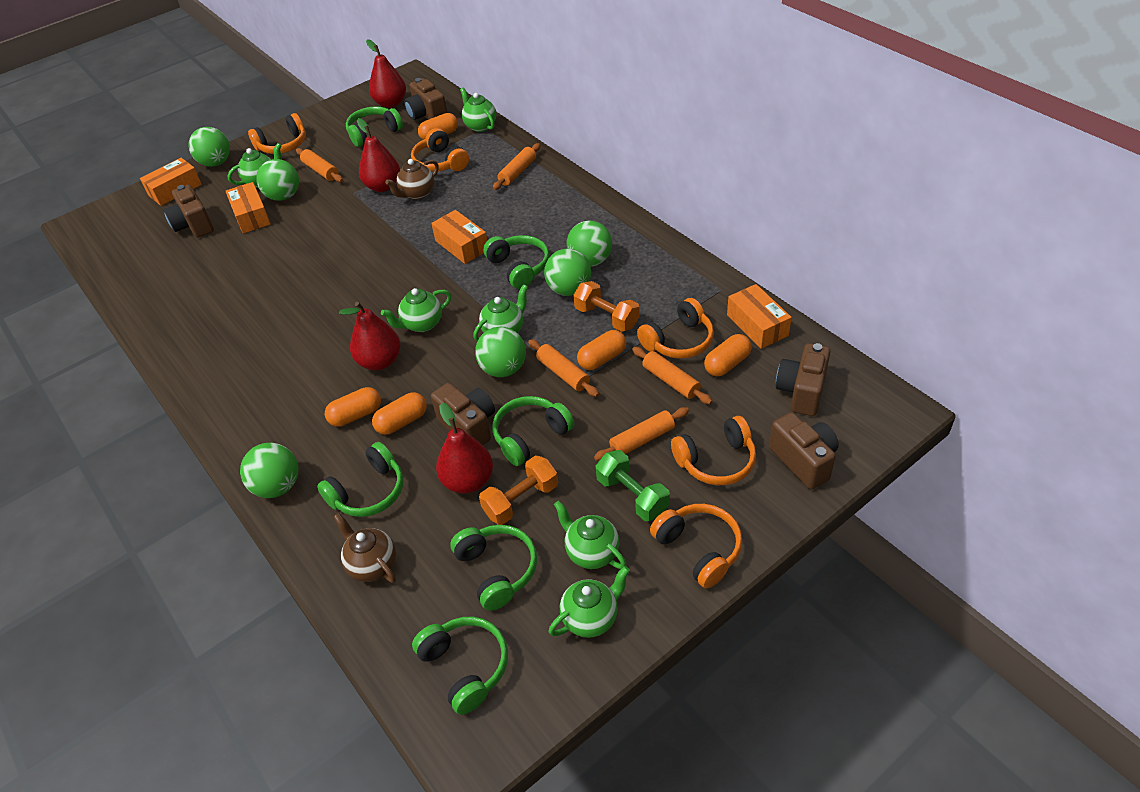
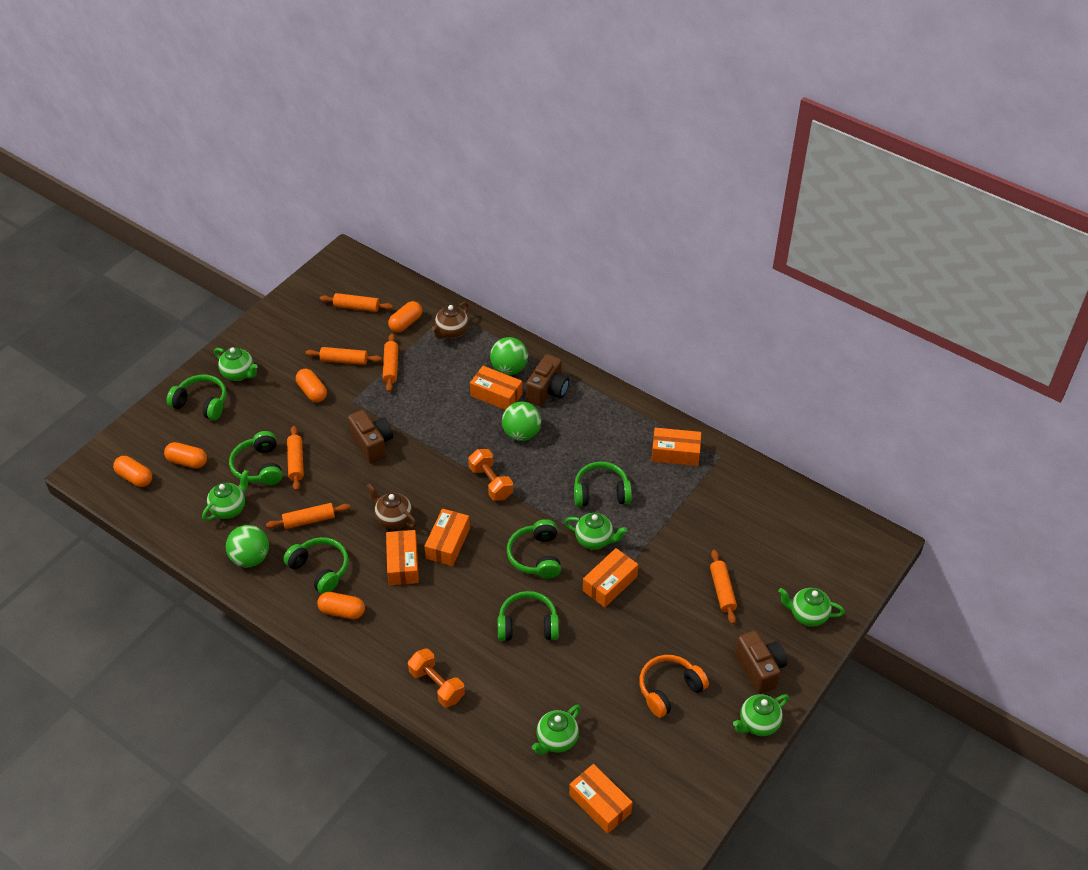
brown camera: 5 -> 3
green ball: 6 -> 3
green dumbbell: 1 -> 0
orange box: 4 -> 6
orange headphones: 5 -> 1
orange rolling pin: 5 -> 6
red pear: 4 -> 0

